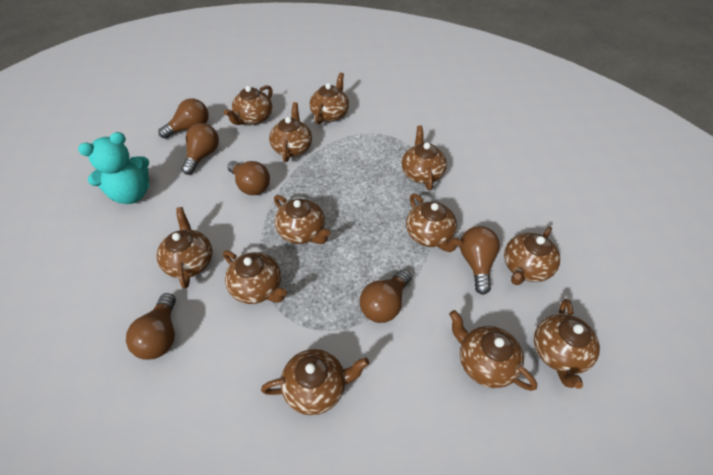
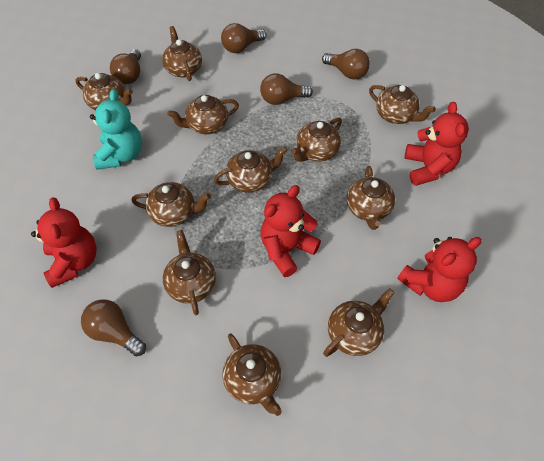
brown light bulb: 6 -> 5
brown teapot: 12 -> 11
red teddy bear: 0 -> 4

